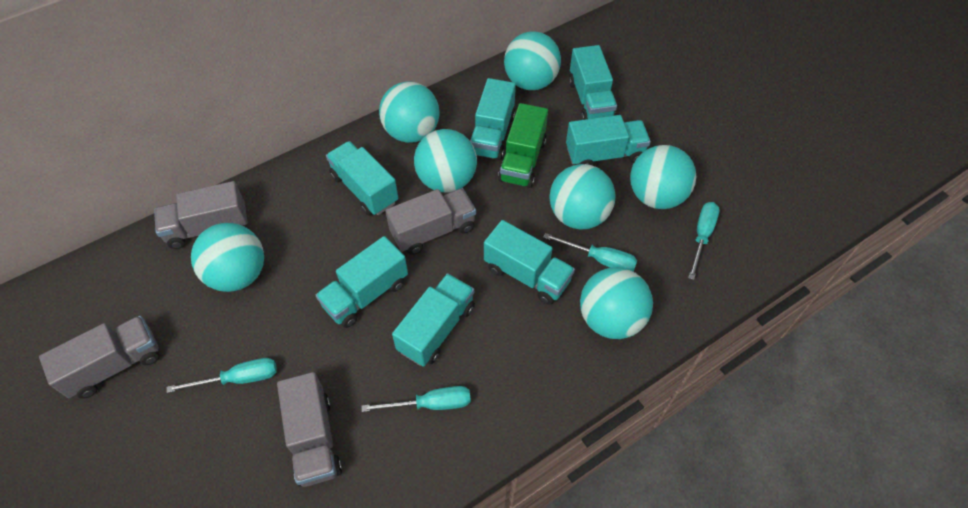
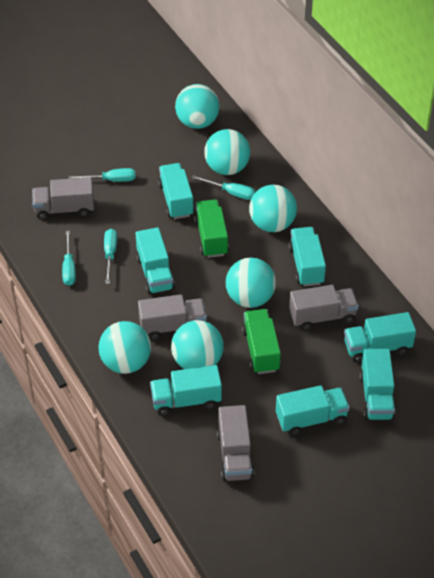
green truck: 1 -> 2
turquoise ball: 7 -> 6

